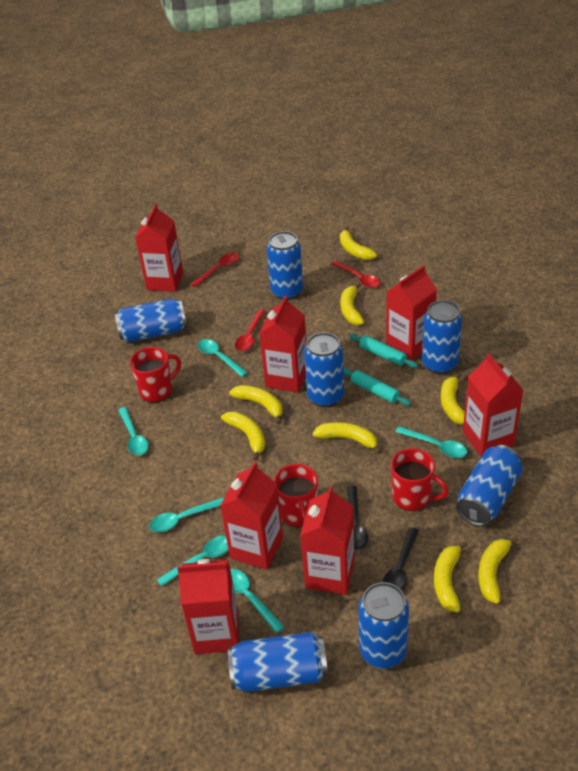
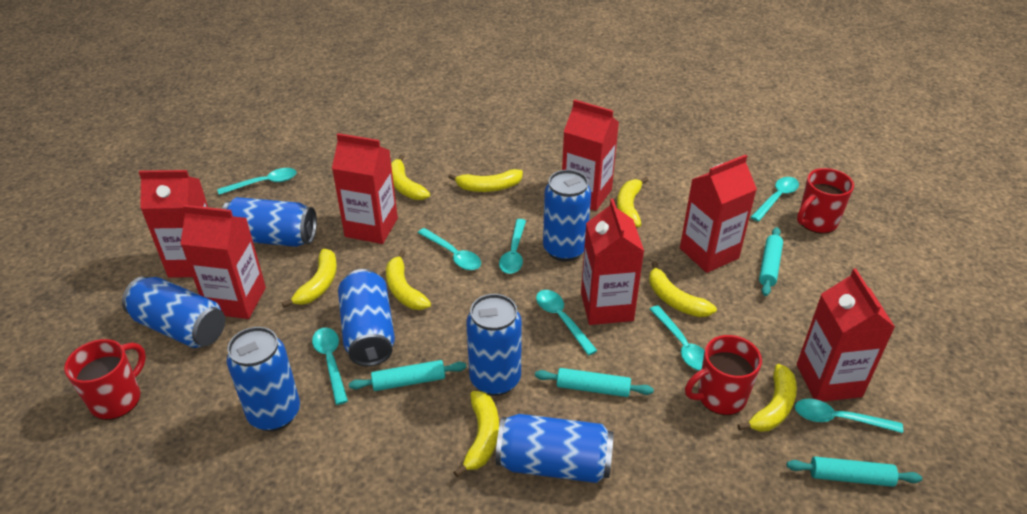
black spoon: 2 -> 0
red spoon: 3 -> 0
turquoise rolling pin: 2 -> 4
turquoise spoon: 6 -> 8

